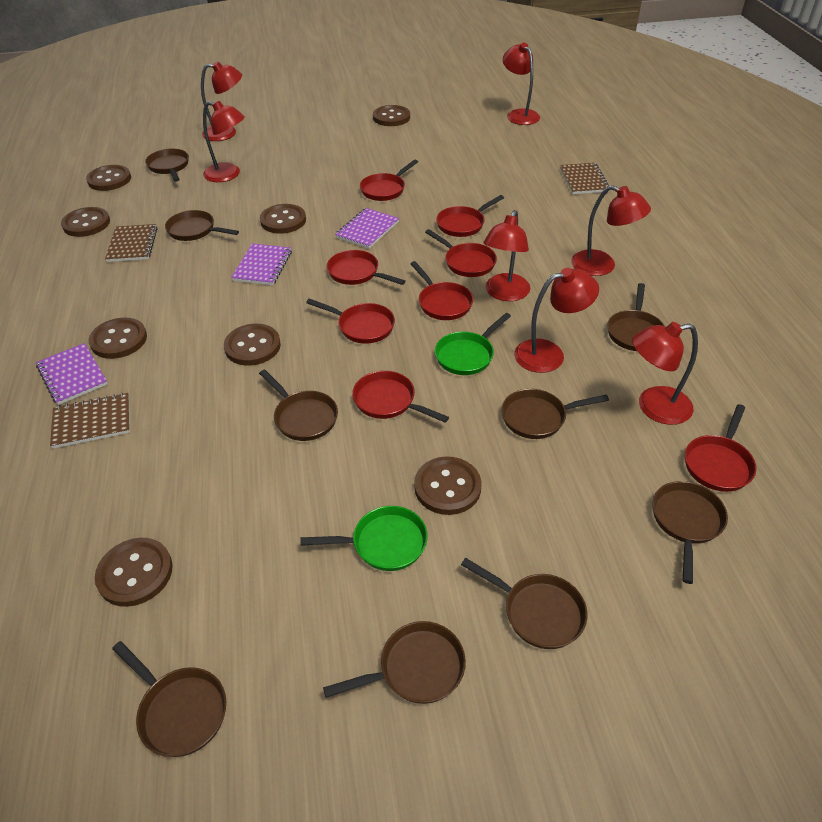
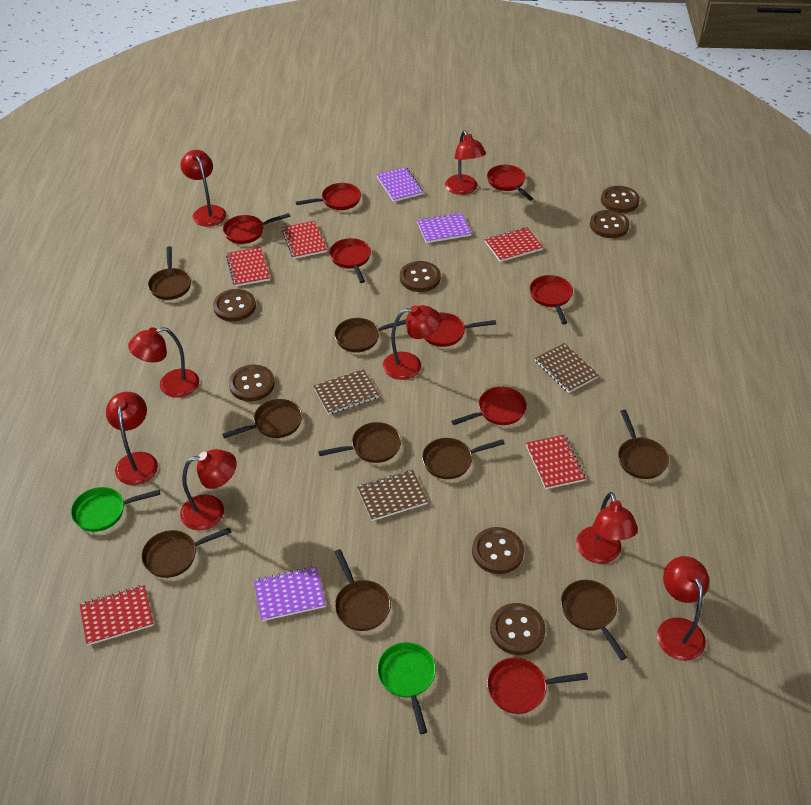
brown button: 8 -> 7
red lamp: 7 -> 8
red notebook: 0 -> 5

